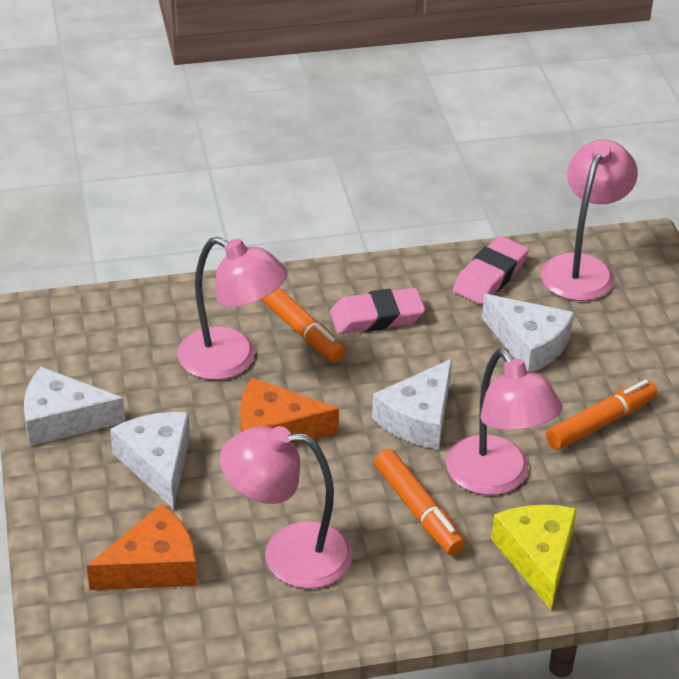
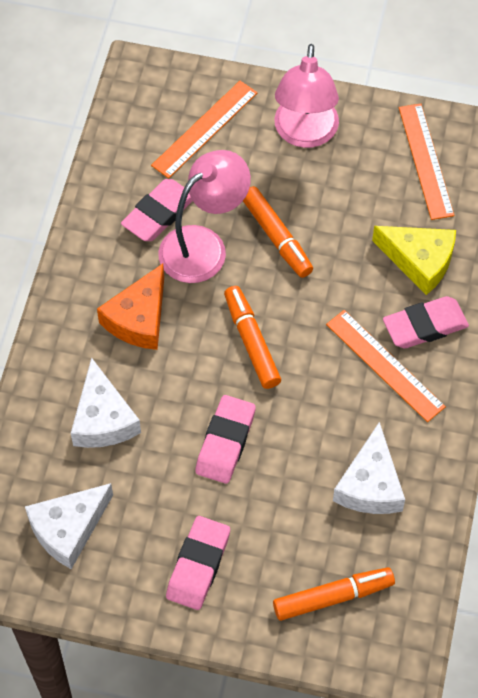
orange cheese: 2 -> 1
orange ruler: 0 -> 3
pink eraser: 2 -> 4
pink lamp: 4 -> 2
white cheese: 4 -> 3

